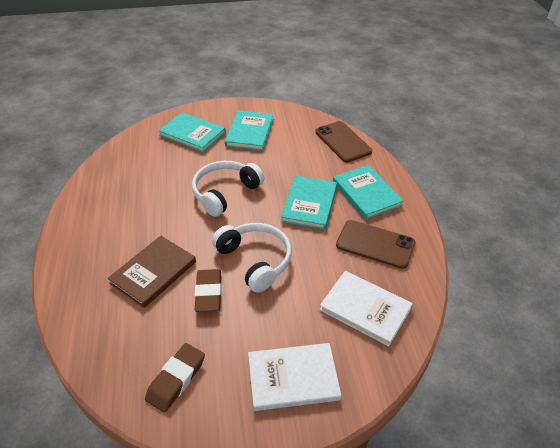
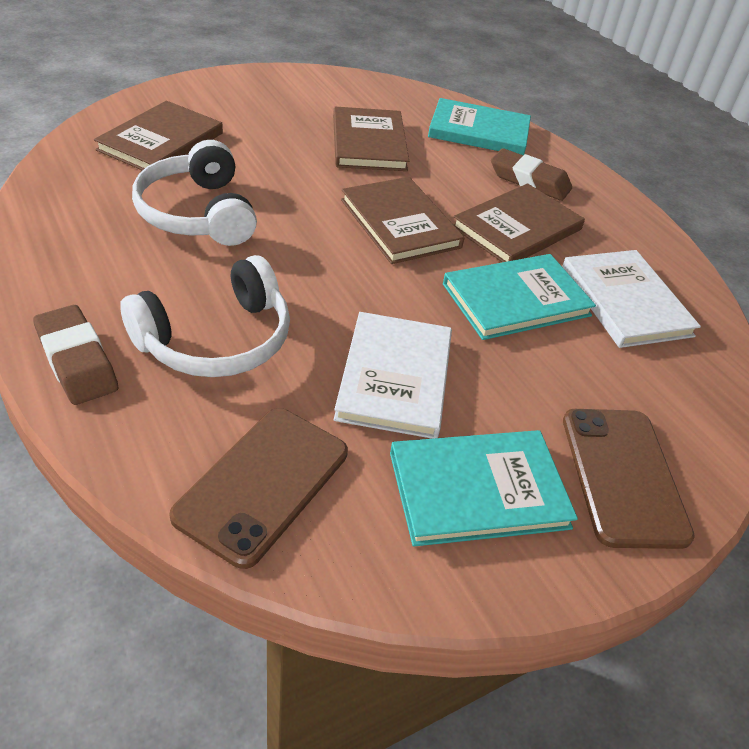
brown book: 1 -> 4
turquoise book: 4 -> 3

